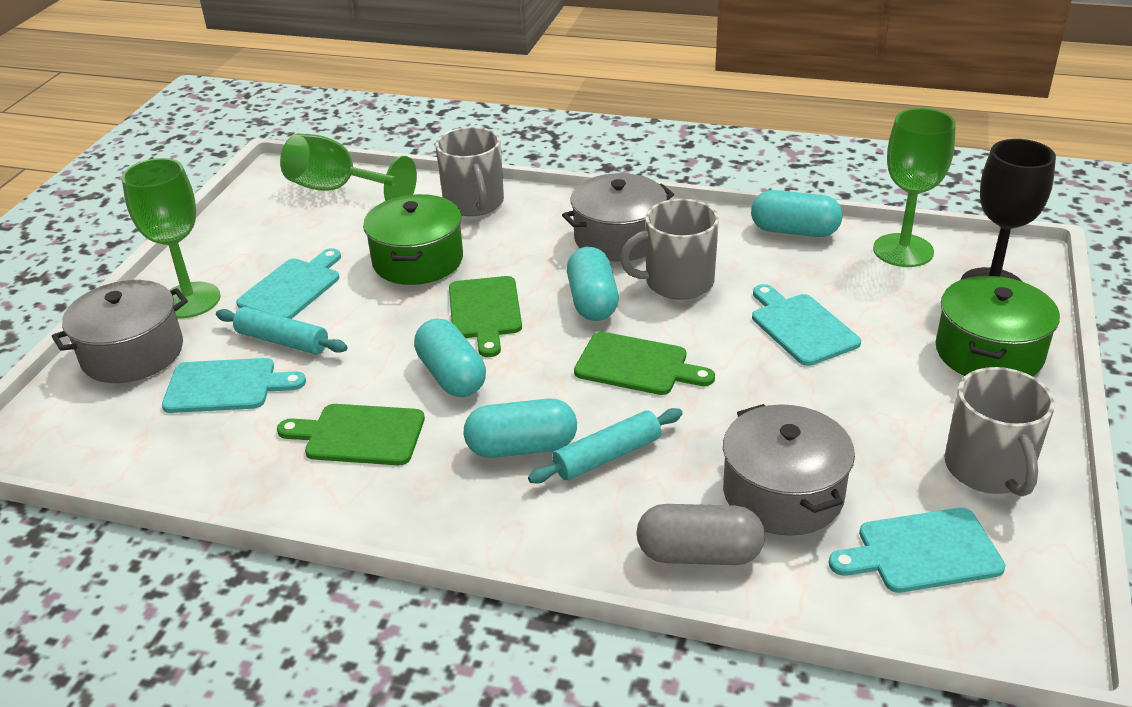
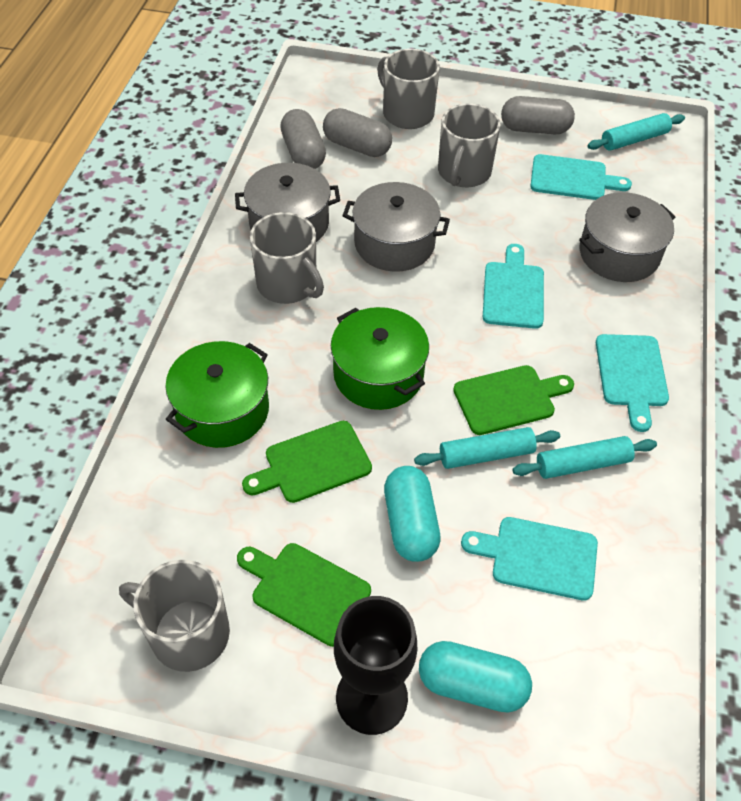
green goblet: 3 -> 0
grey capsule: 1 -> 3
grey mug: 3 -> 4
turquoise capsule: 4 -> 2
turquoise rolling pin: 2 -> 3

